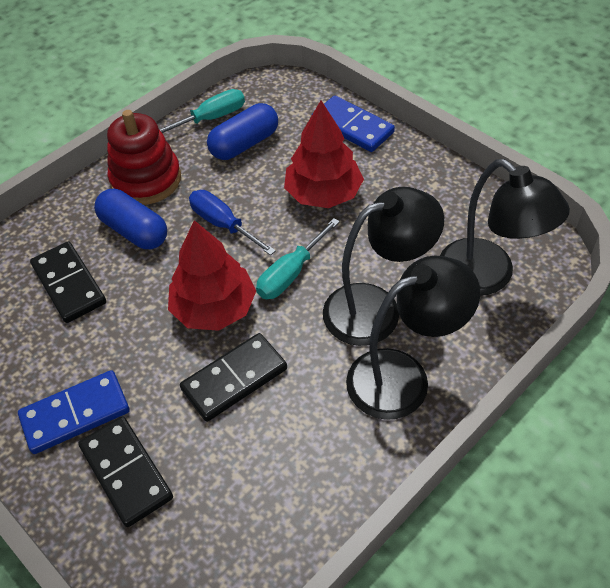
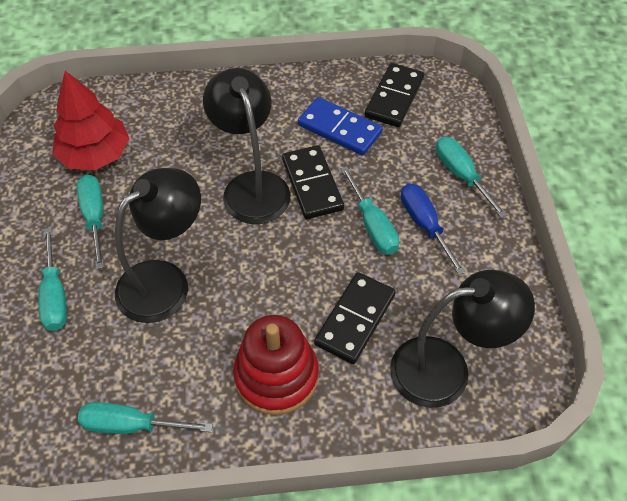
blue capsule: 2 -> 0
blue domino: 2 -> 1
red tree: 2 -> 1
turquoise screwdriver: 2 -> 5

